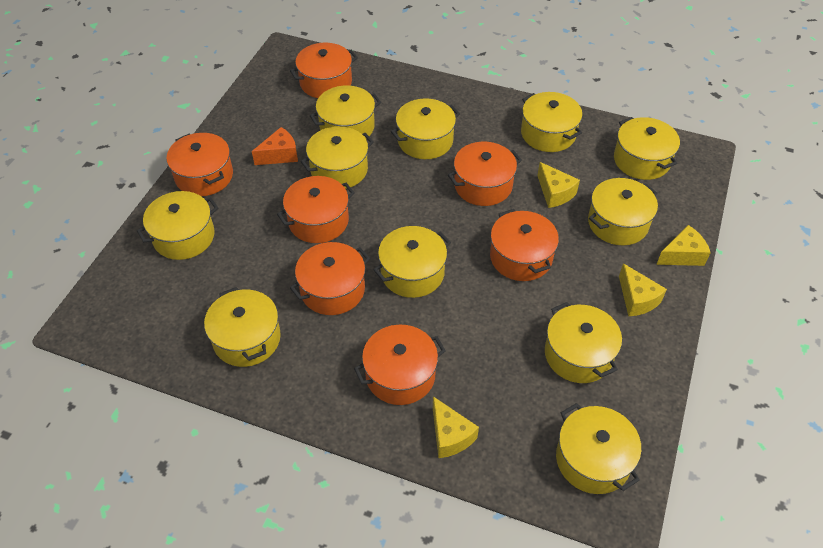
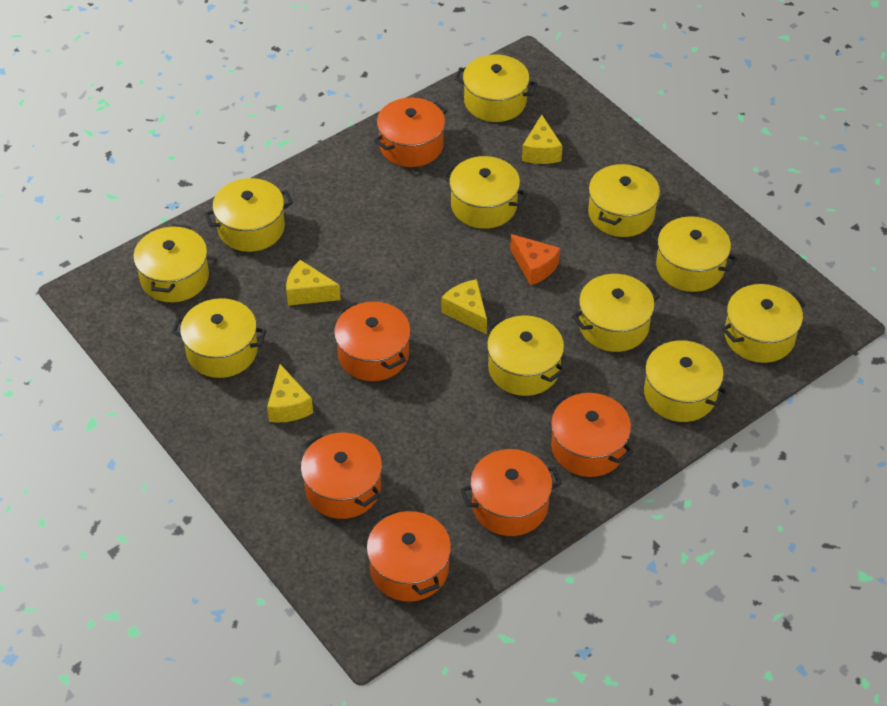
orange pot: 7 -> 6

